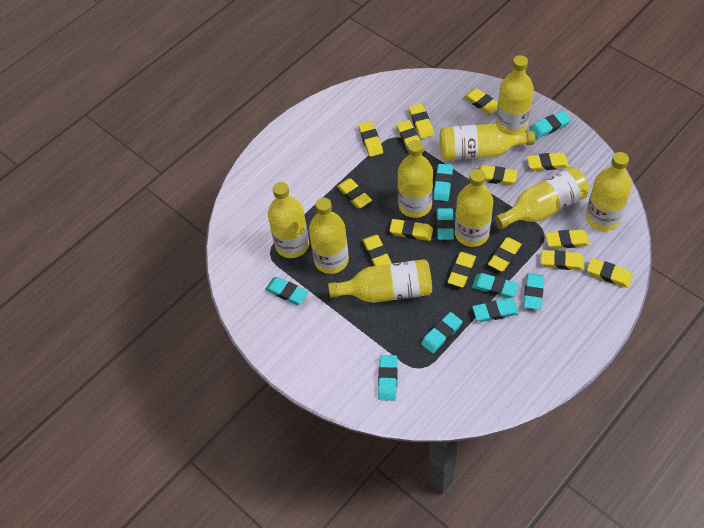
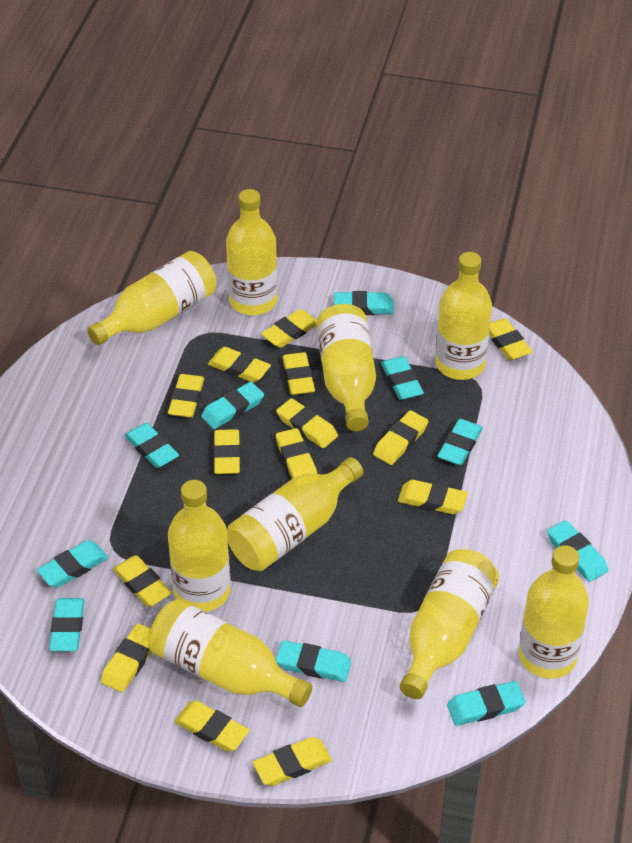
turquoise eraser: 9 -> 10

